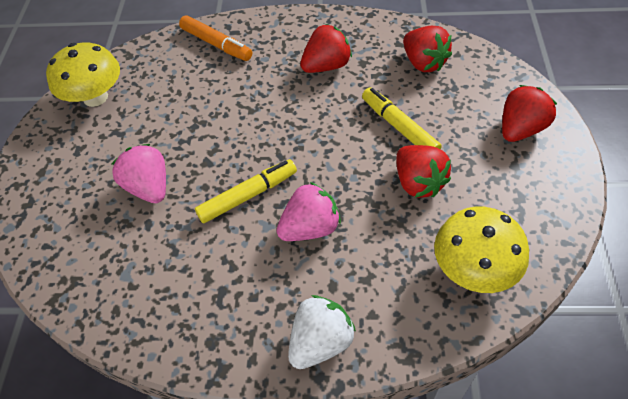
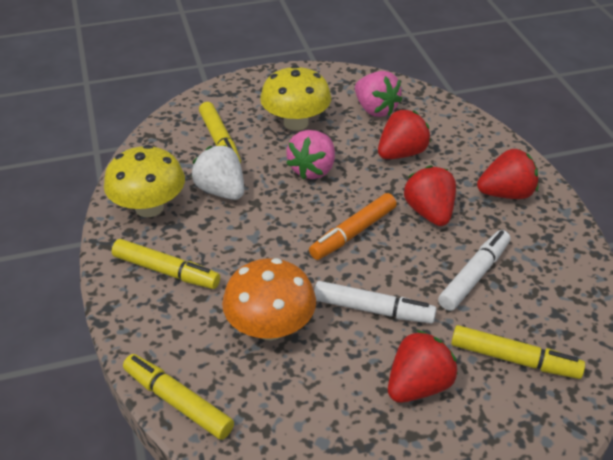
orange mushroom: 0 -> 1
white marker: 0 -> 2
yellow marker: 2 -> 4

